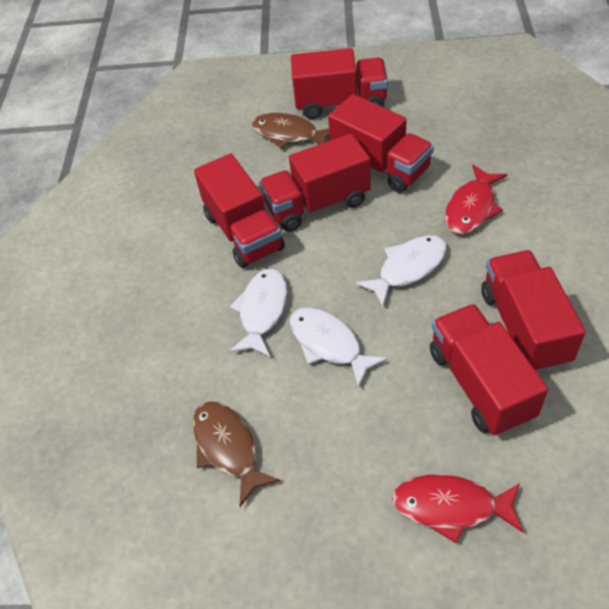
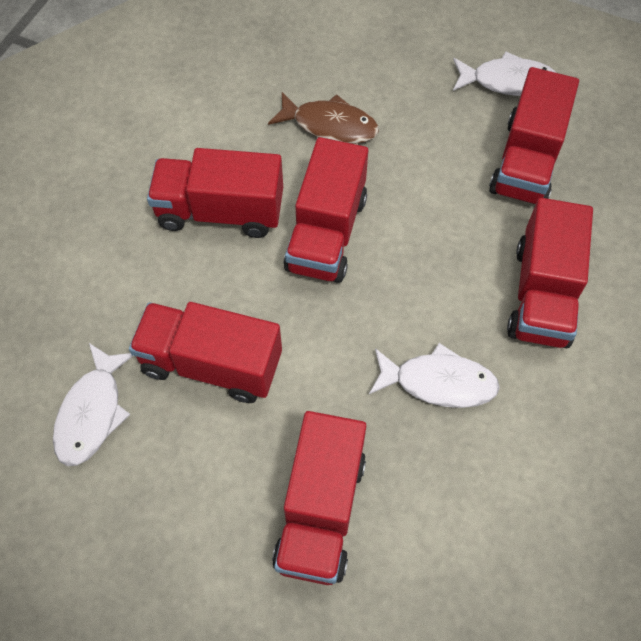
brown fish: 2 -> 1
red fish: 2 -> 0

